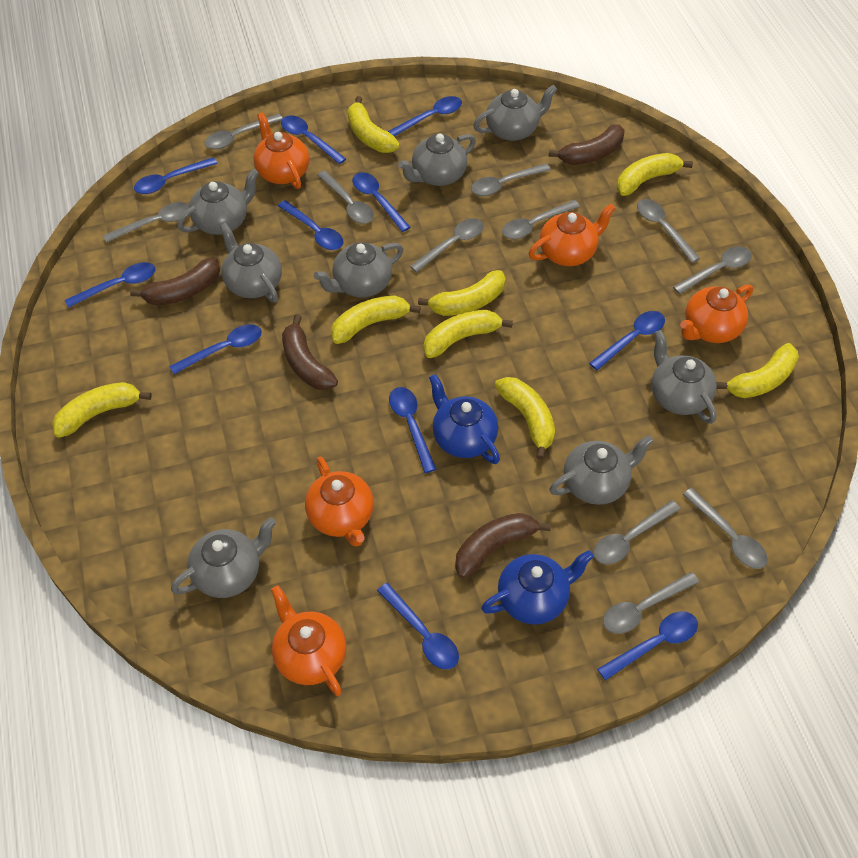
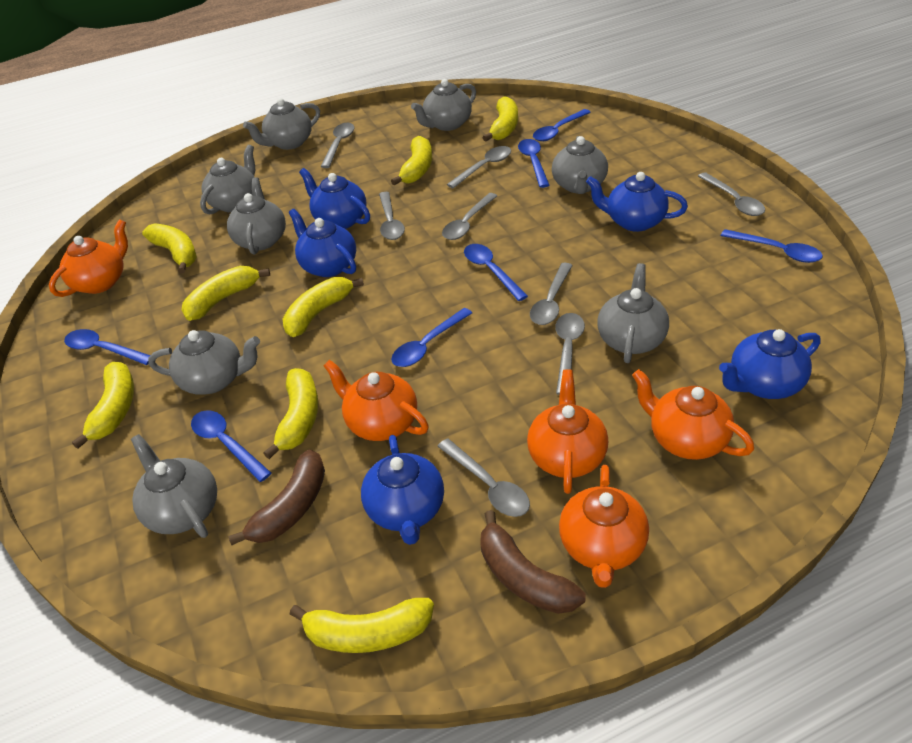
blue spoon: 11 -> 7
blue teapot: 2 -> 5
brown banana: 4 -> 2
grey spoon: 11 -> 8

